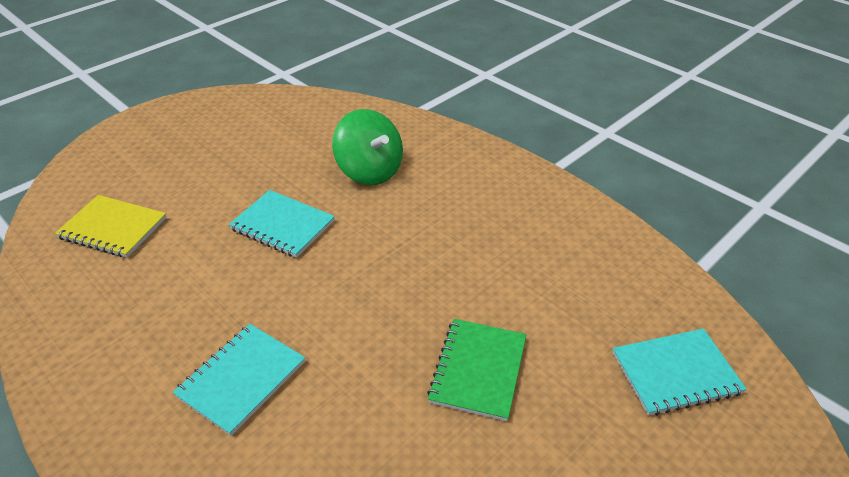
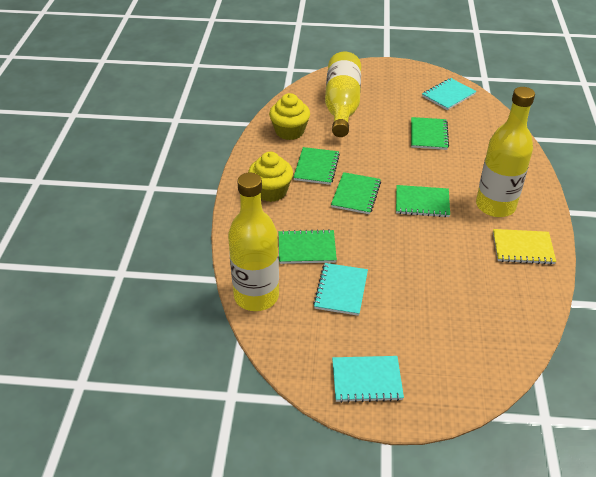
green notebook: 1 -> 5
green spinning top: 1 -> 0
yellow bottle: 0 -> 3
yellow cupcake: 0 -> 2

